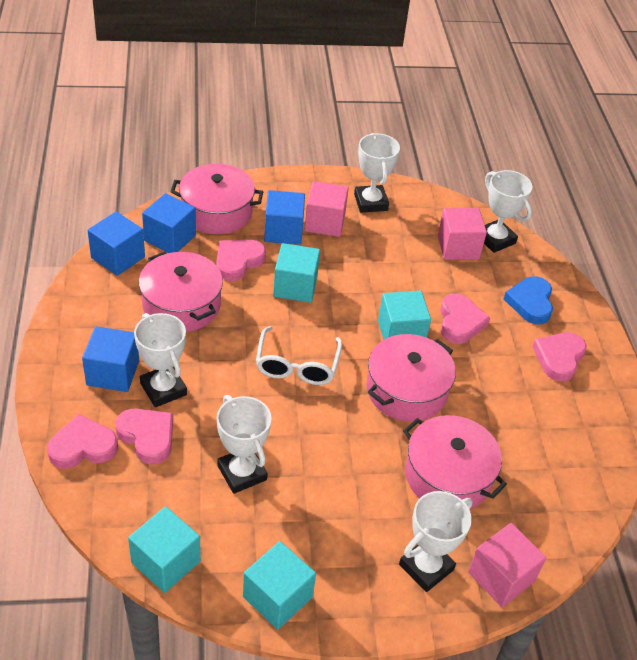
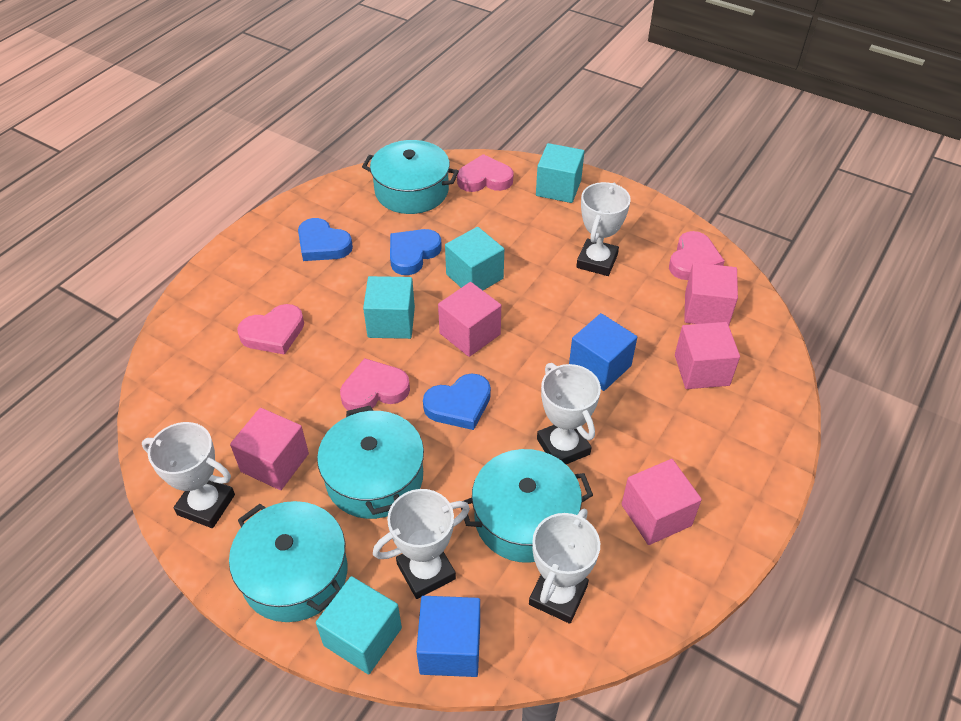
blue cube: 4 -> 2
blue heart: 1 -> 3
pink cube: 3 -> 5
pink heart: 5 -> 4
pink pot: 4 -> 0
turquoise pot: 0 -> 4
white glasses: 1 -> 0

